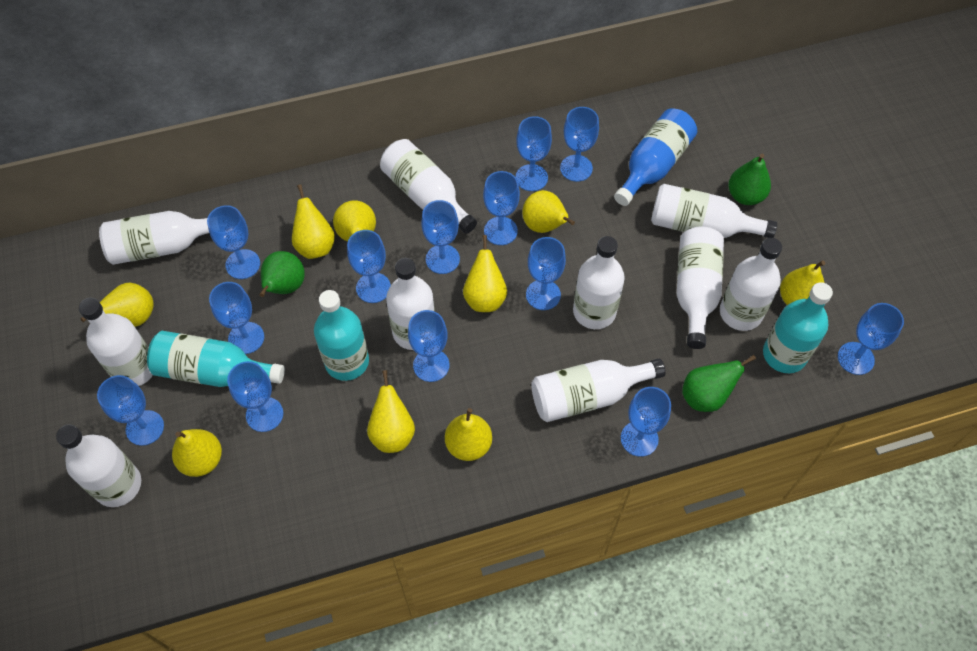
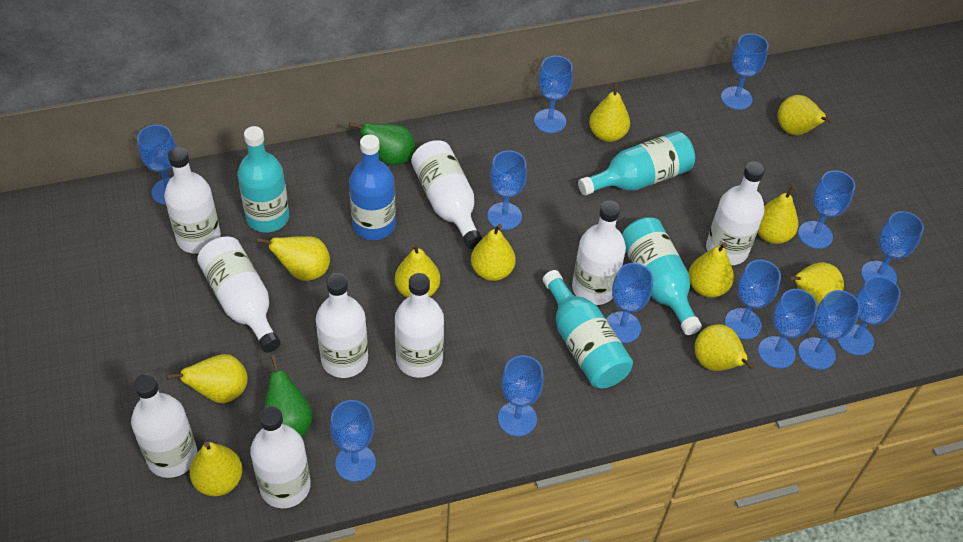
green pear: 3 -> 2
turquoise bottle: 3 -> 4
white bottle: 10 -> 9
yellow pear: 9 -> 11

